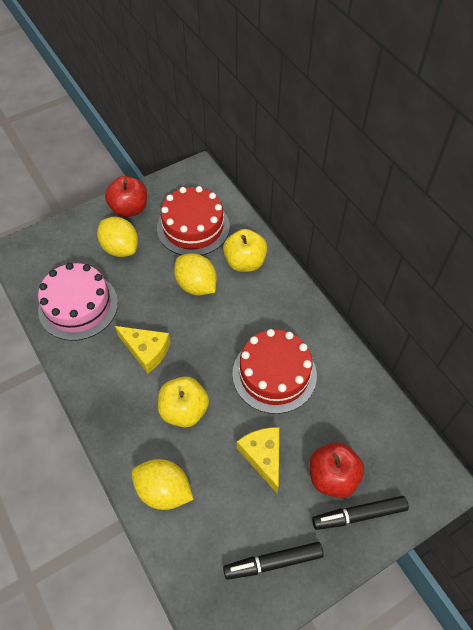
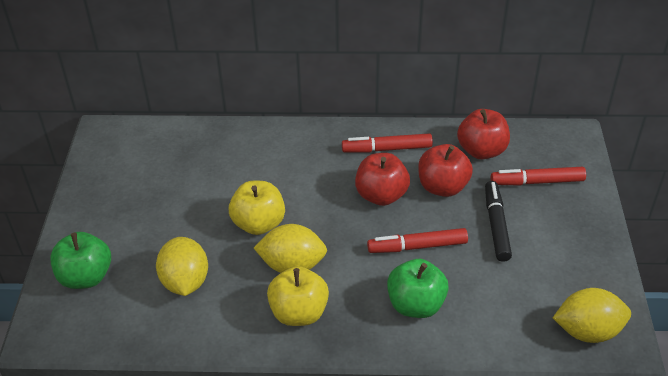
black marker: 2 -> 1
green apple: 0 -> 2
pink cake: 1 -> 0
red apple: 2 -> 3
red cake: 2 -> 0
red marker: 0 -> 3
yellow cheese: 2 -> 0

